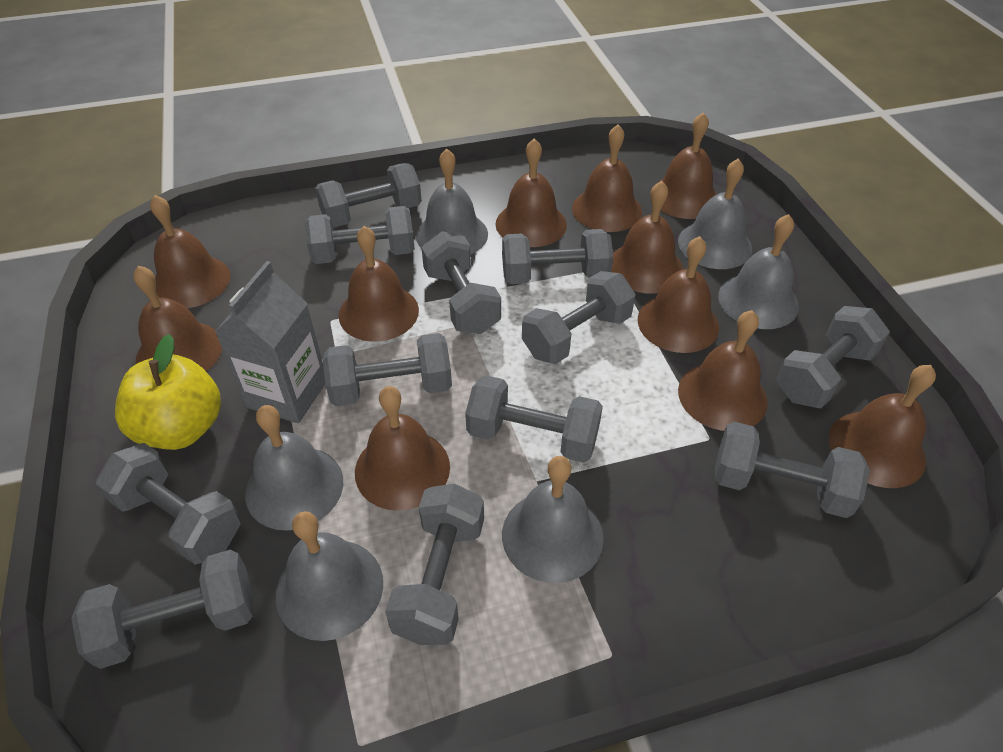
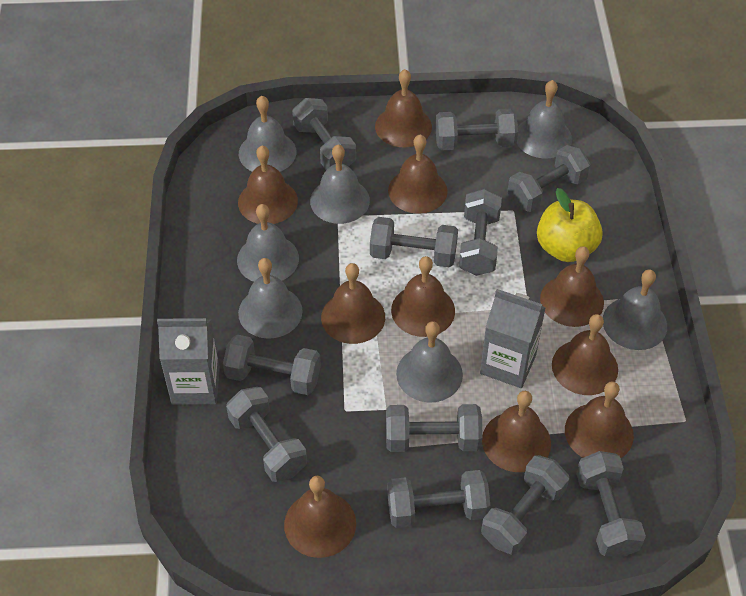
brown bell: 11 -> 10
grey bell: 6 -> 7
grey carton: 1 -> 2
grey dumbbell: 12 -> 11

